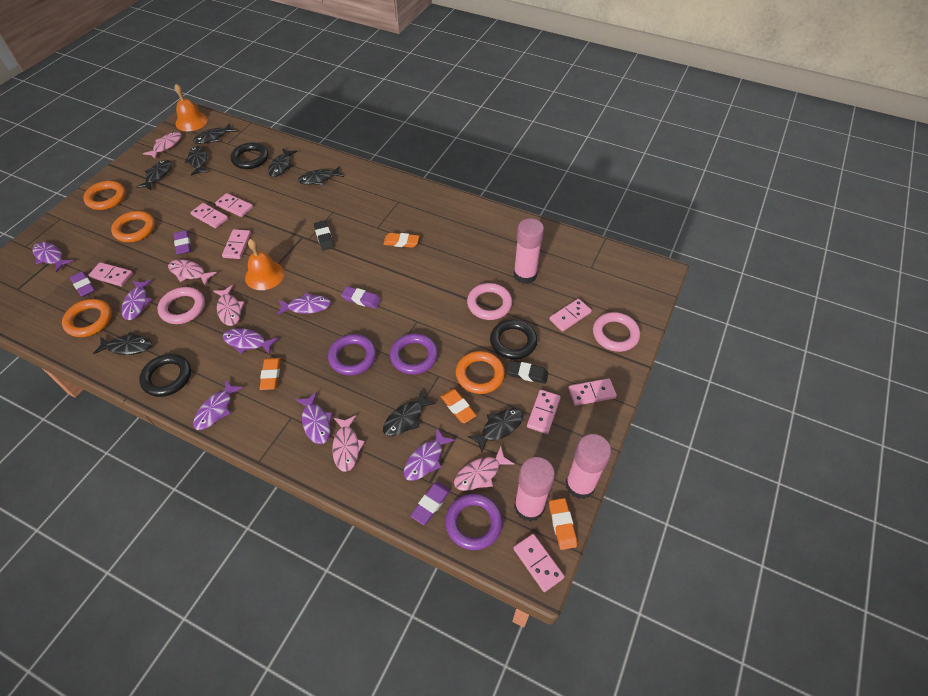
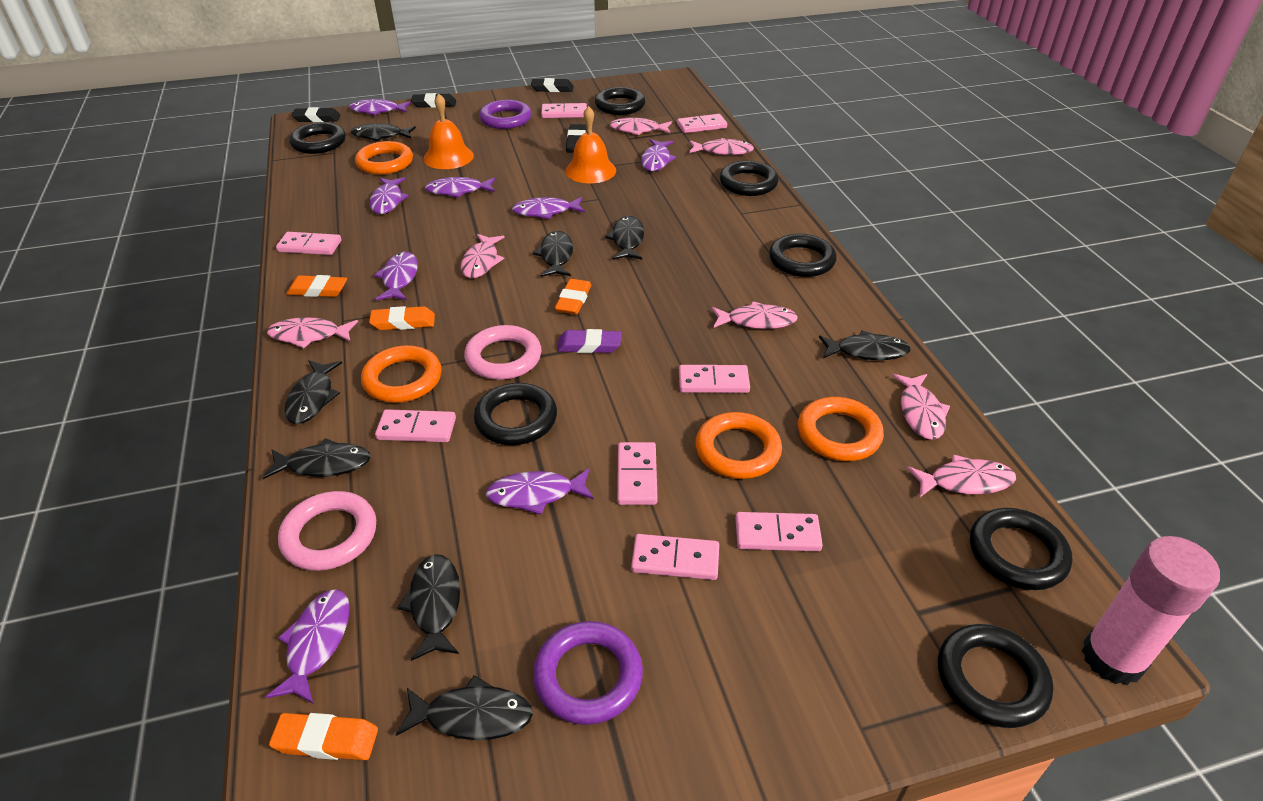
black eraser: 2 -> 4
black ring: 3 -> 7
pink fish: 5 -> 7
pink glue stick: 3 -> 1
pink ring: 3 -> 2
purple eraser: 4 -> 1
purple fish: 7 -> 8
purple ring: 3 -> 2

